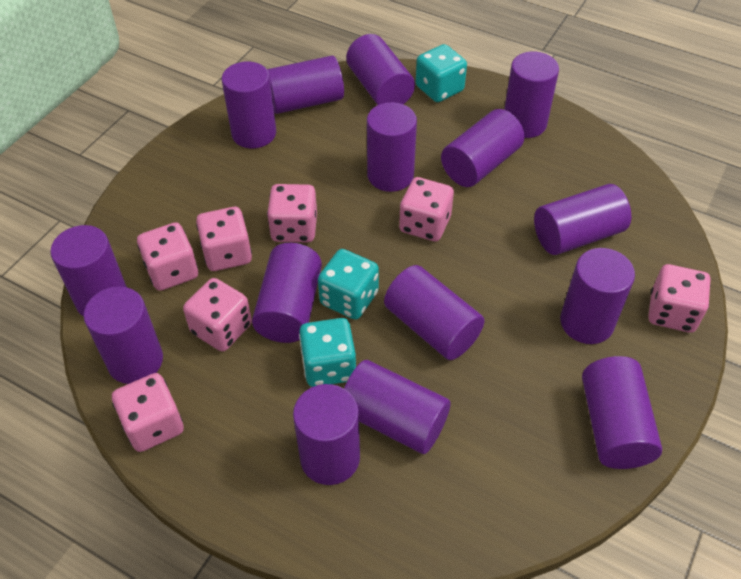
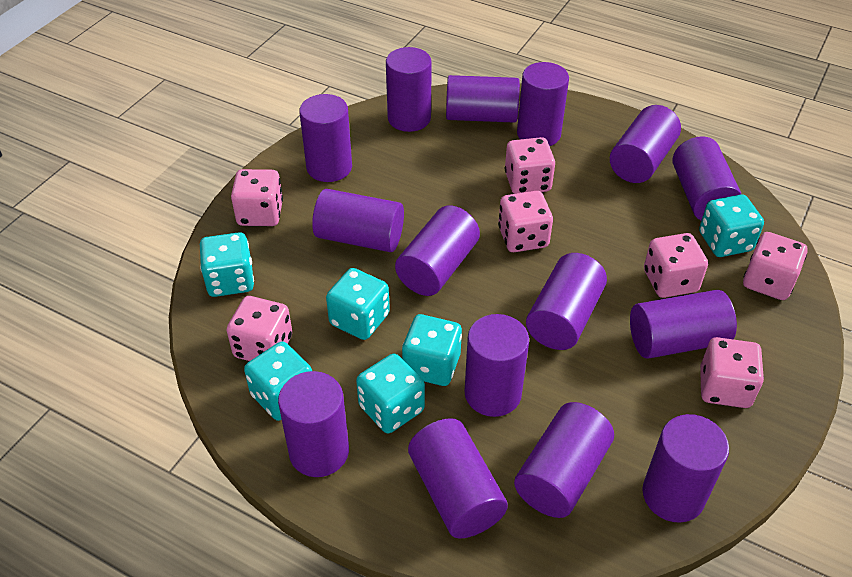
turquoise dice: 3 -> 6

